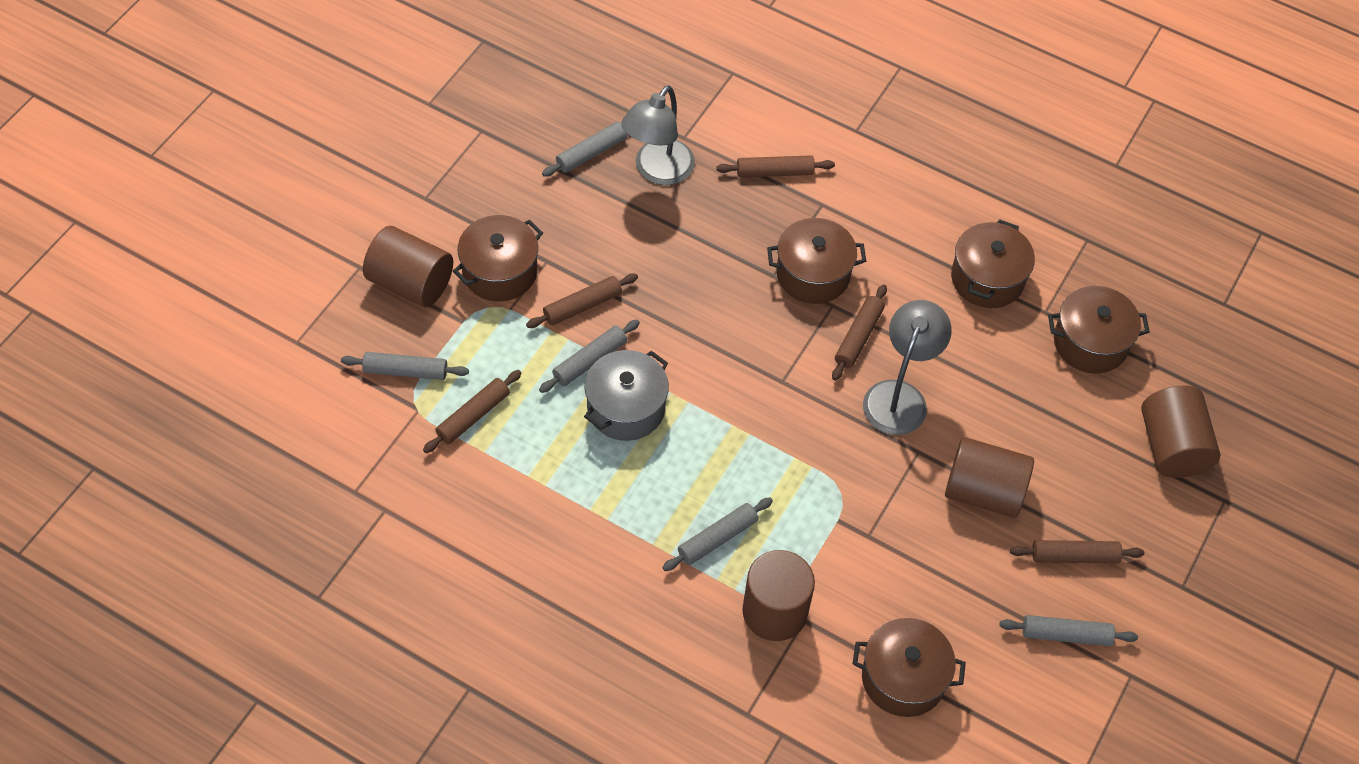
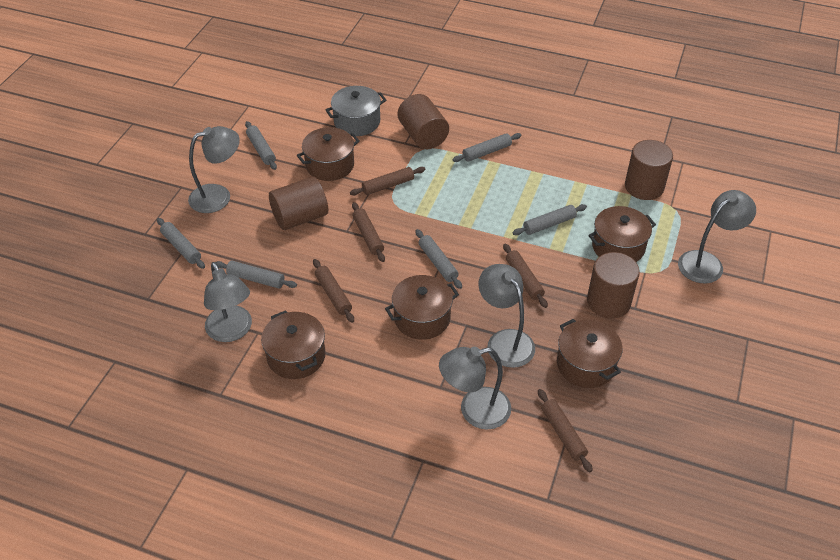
grey lamp: 2 -> 5
grey rolling pin: 5 -> 6

